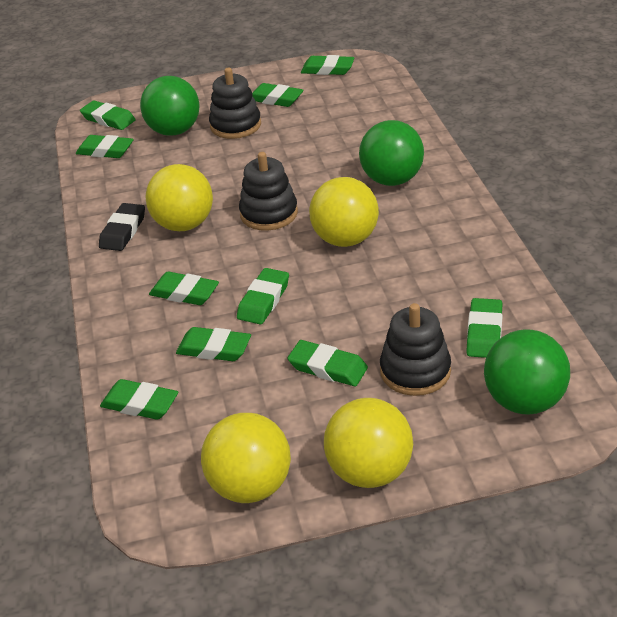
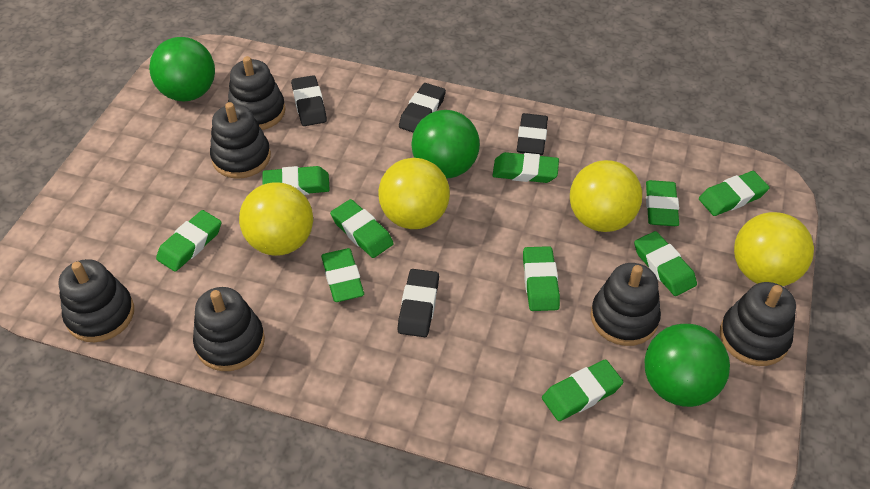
black eraser: 1 -> 4
black stacking toy: 3 -> 6

